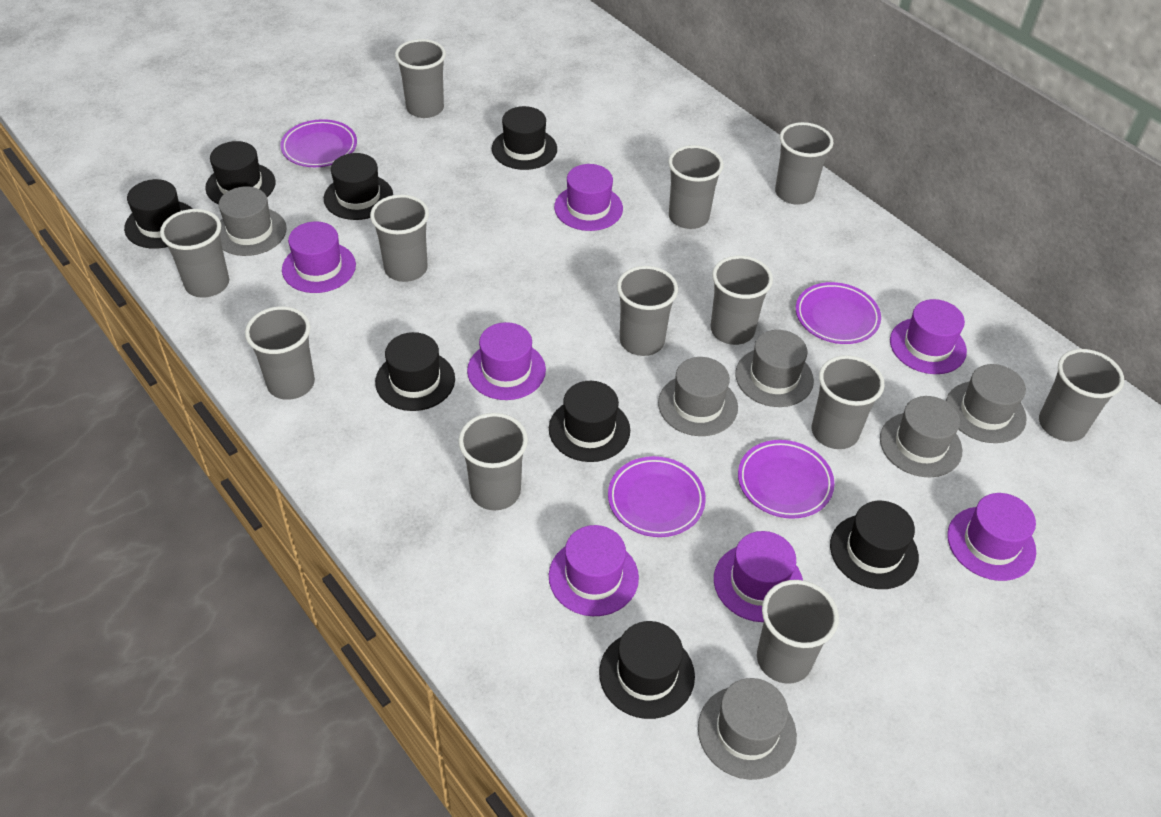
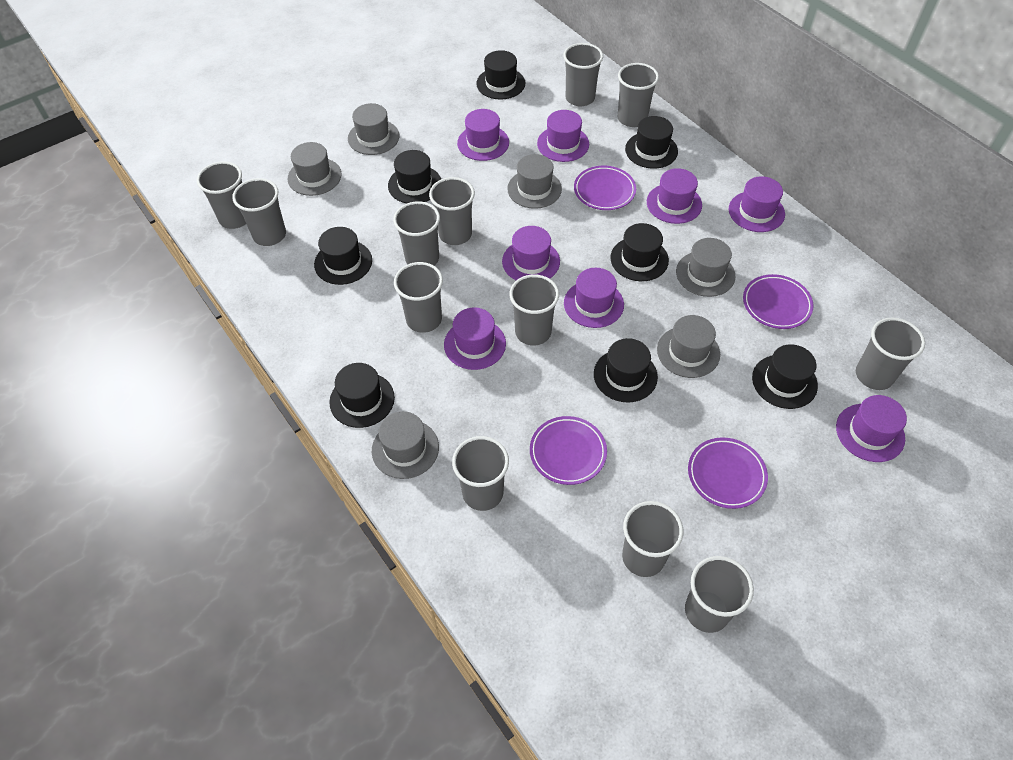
purple hat: 7 -> 8

